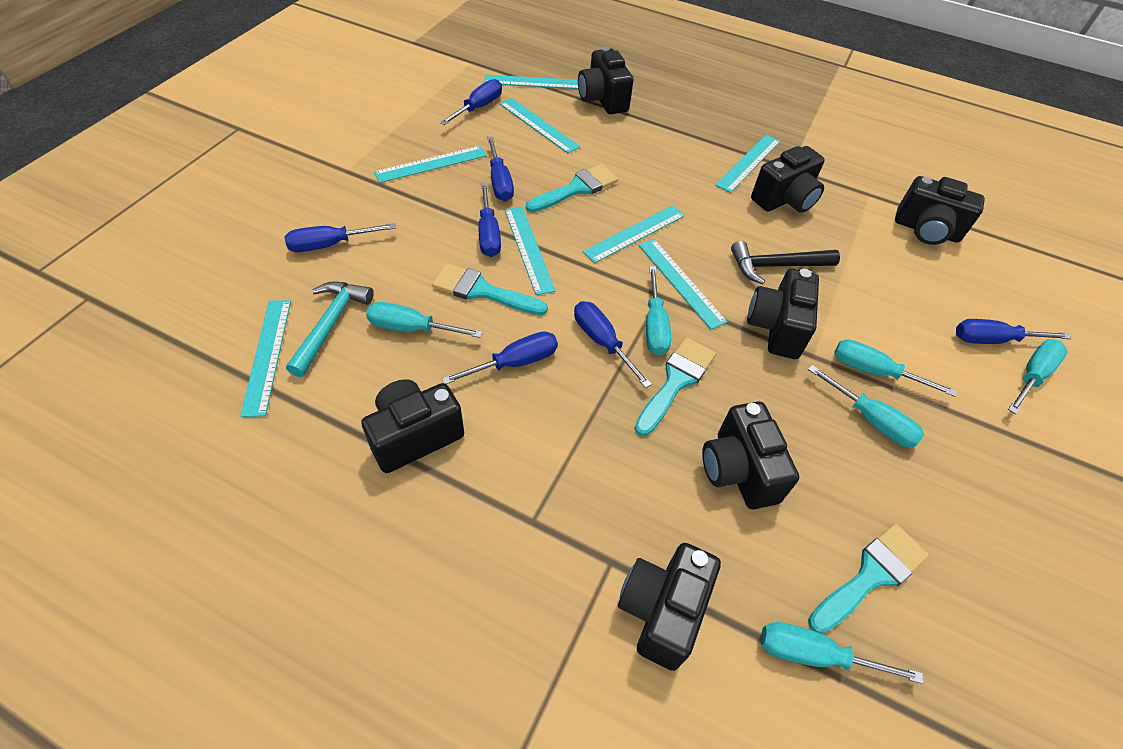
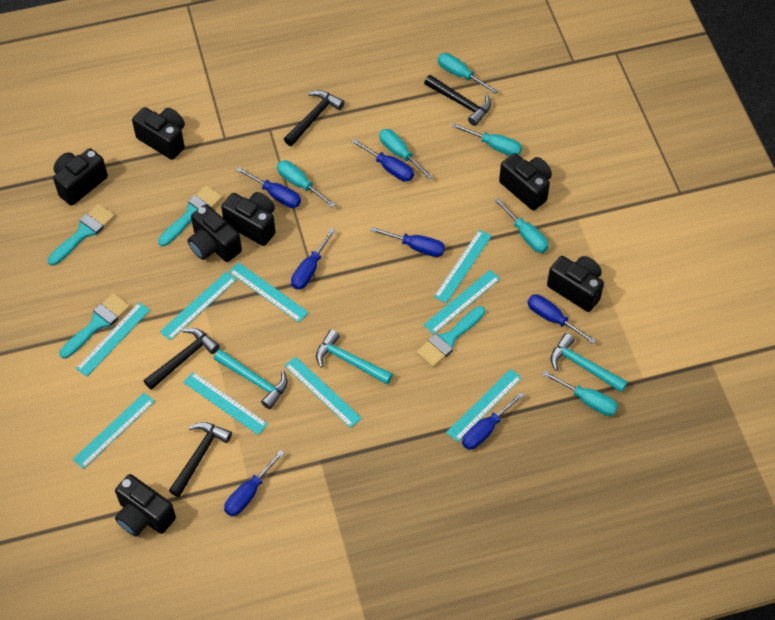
black hammer: 1 -> 4
turquoise hammer: 1 -> 3
turquoise ruler: 8 -> 9

